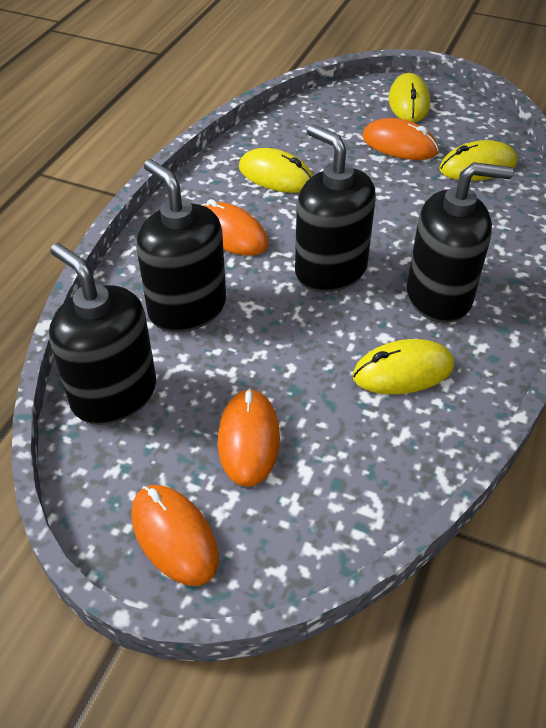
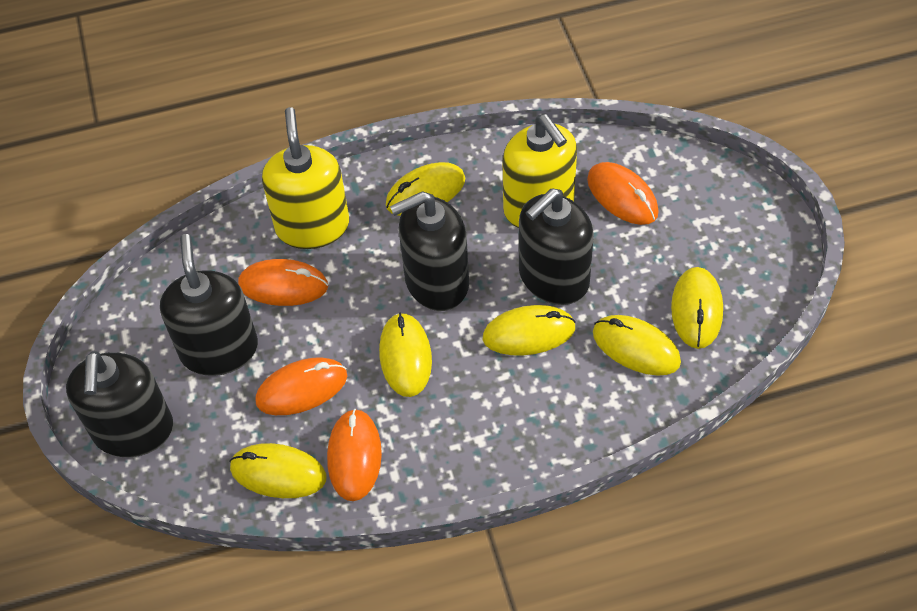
yellow mouse: 4 -> 6
yellow soap dispenser: 0 -> 2

